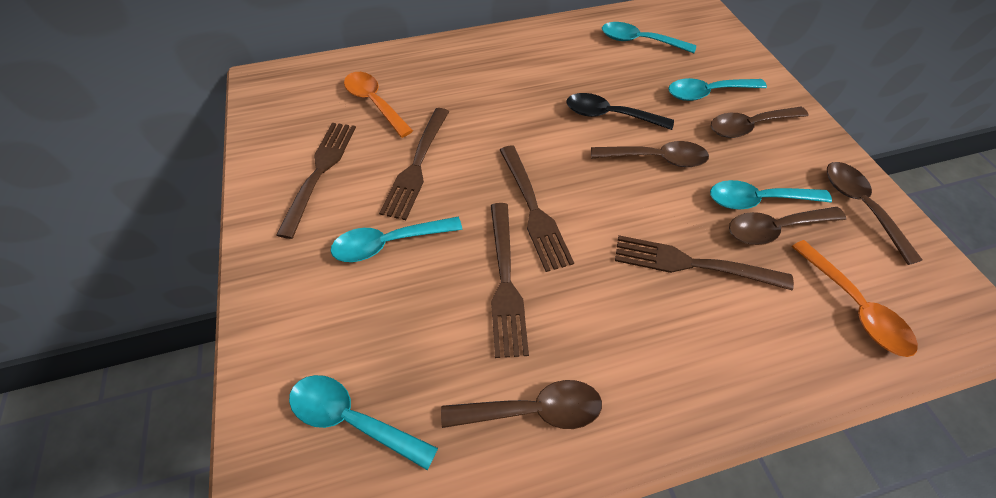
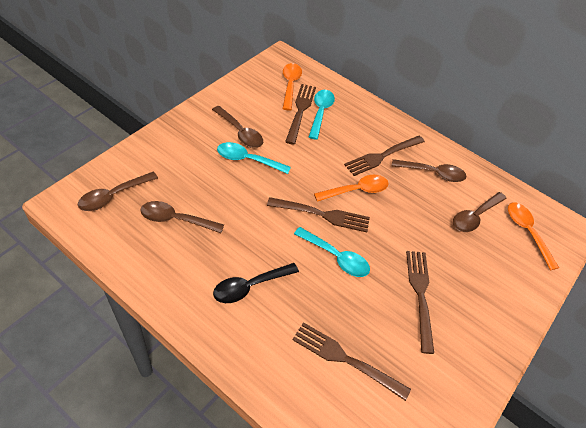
orange spoon: 2 -> 3
turquoise spoon: 5 -> 3

